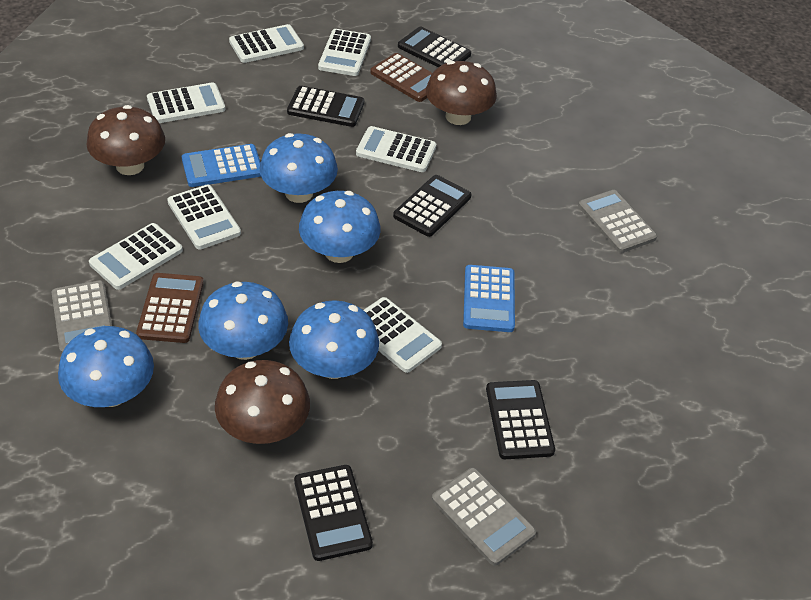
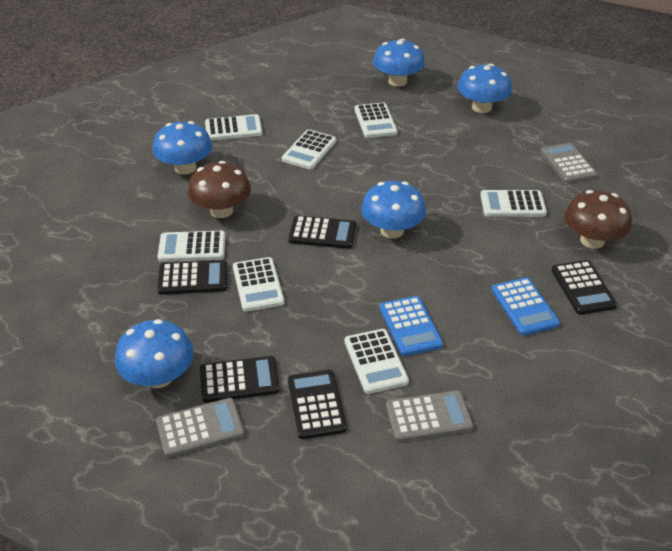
brown calculator: 2 -> 0
brown mushroom: 3 -> 2

